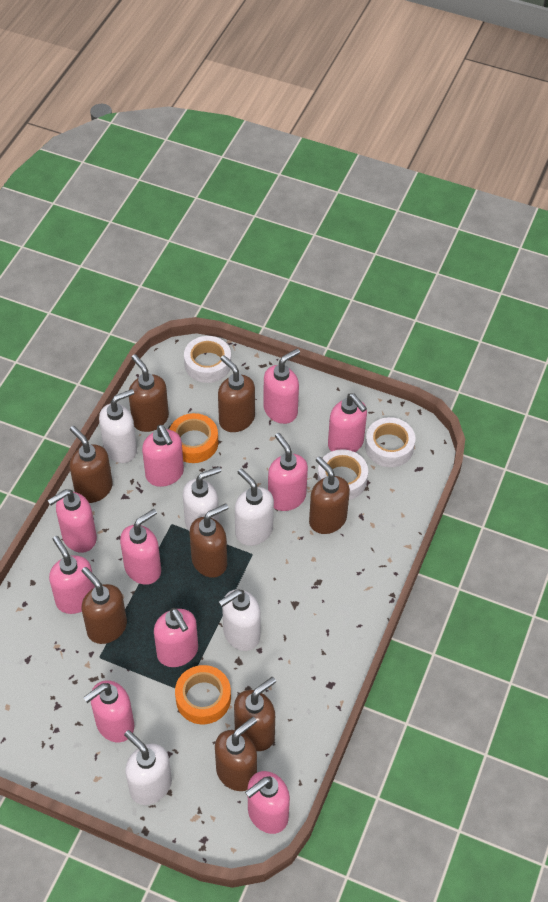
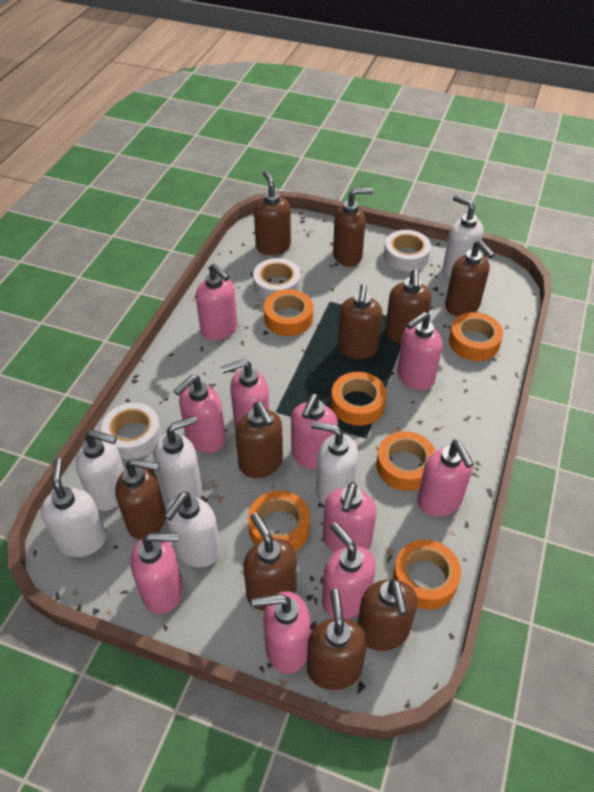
brown soap dispenser: 8 -> 10
orange tape: 2 -> 6
white soap dispenser: 5 -> 6

